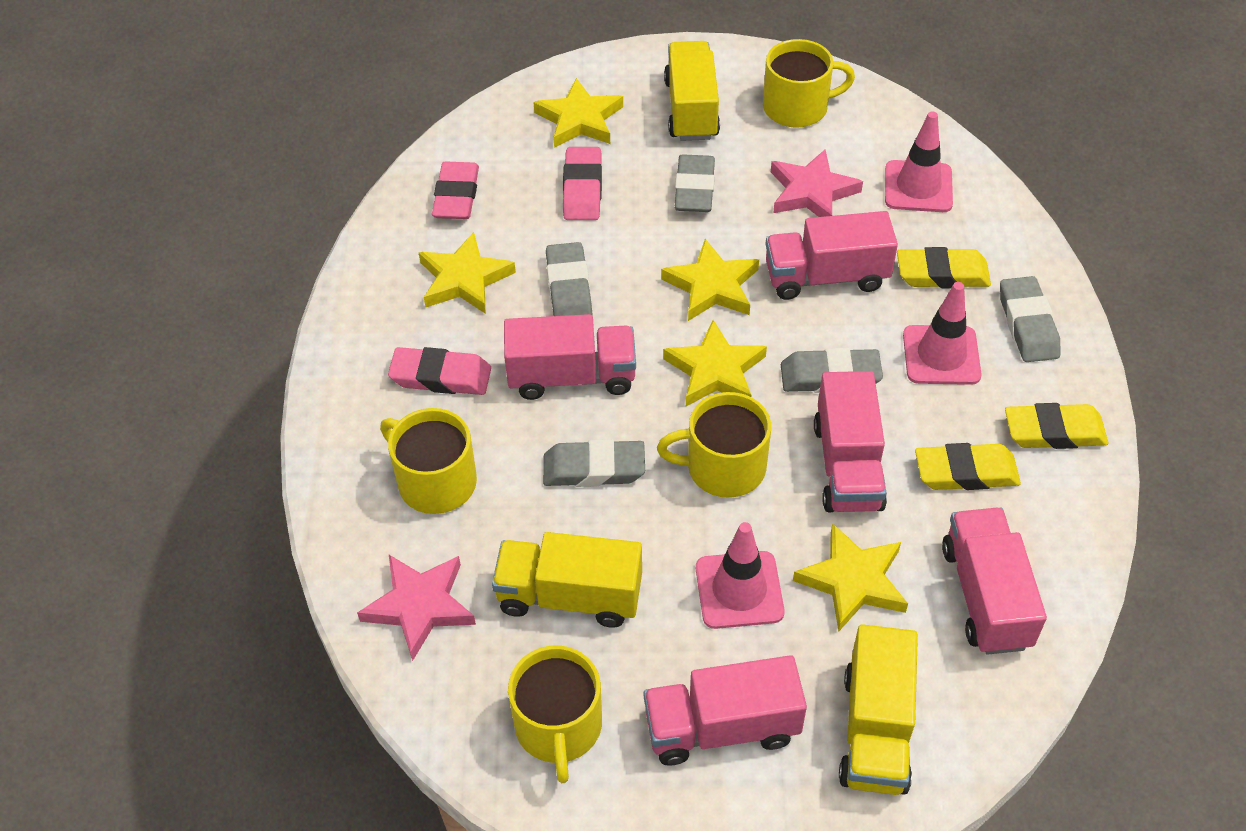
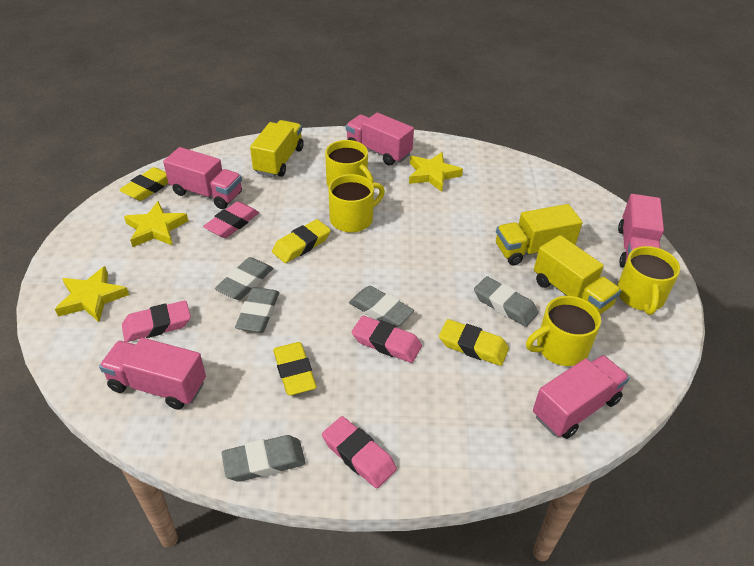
pink eraser: 3 -> 4
pink star: 2 -> 0
pink traffic cone: 3 -> 0
yellow eraser: 3 -> 4
yellow star: 5 -> 3

